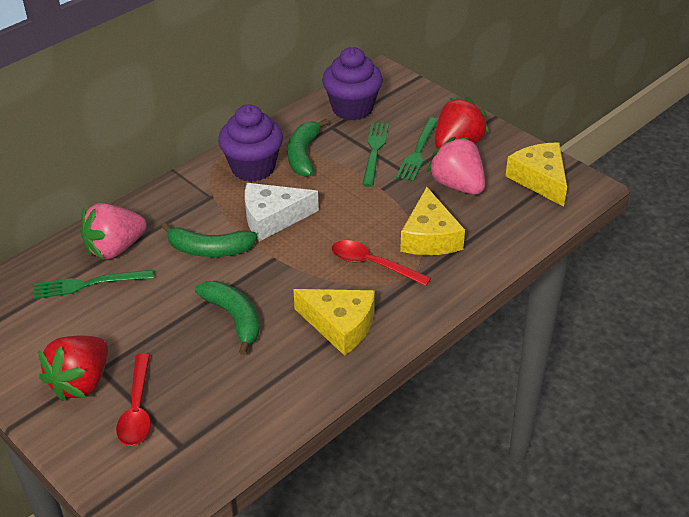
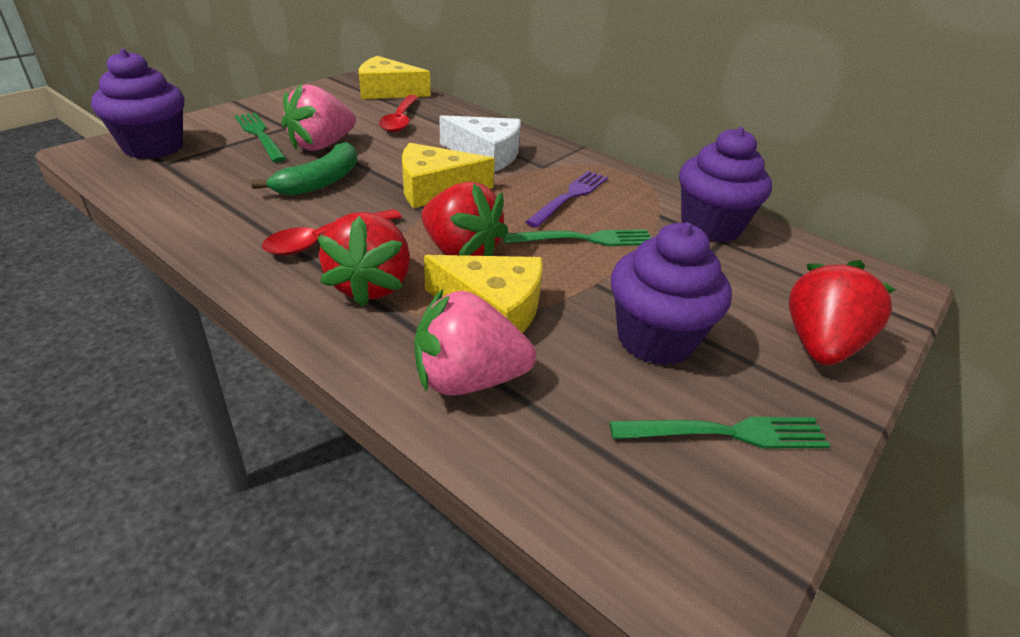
green banana: 3 -> 1
purple cupcake: 2 -> 3
purple fork: 0 -> 1
red strawberry: 2 -> 3

